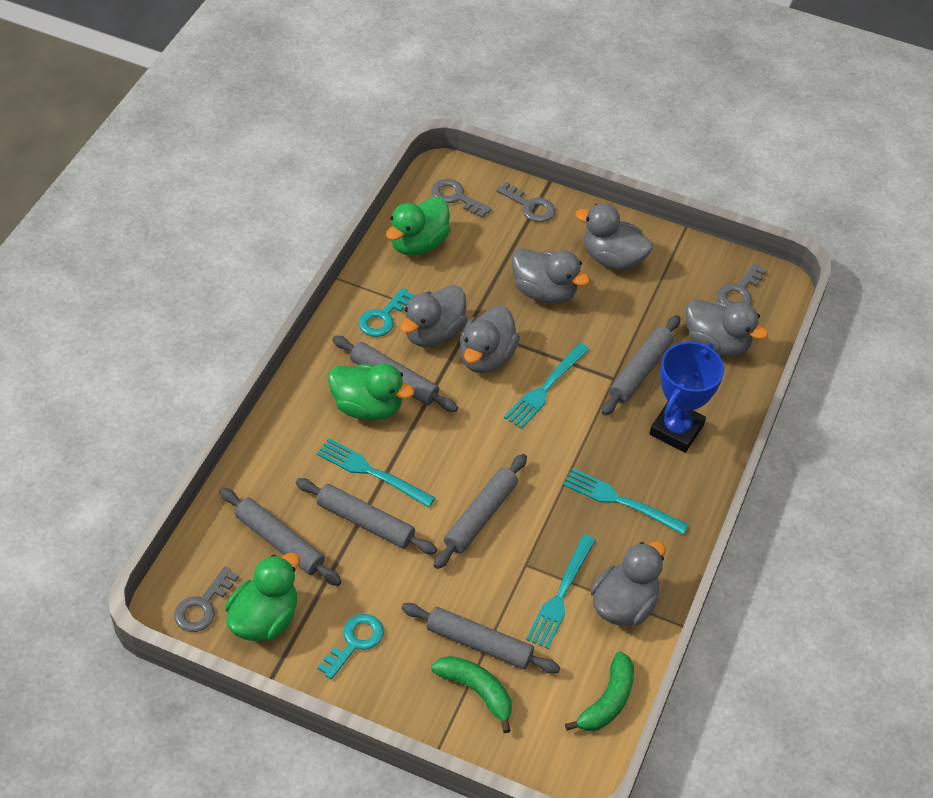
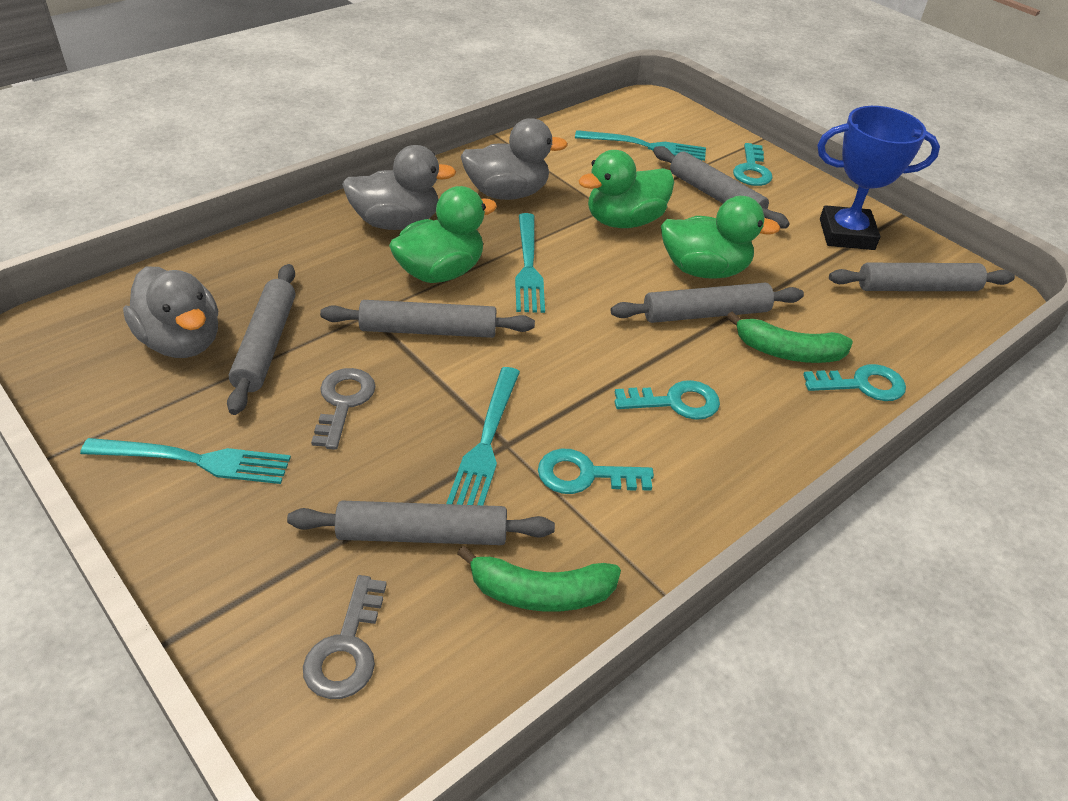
grey duck: 6 -> 3
grey key: 4 -> 2
turquoise key: 2 -> 4

